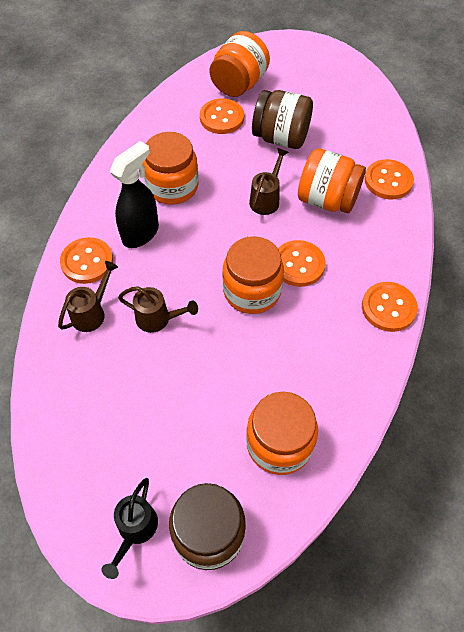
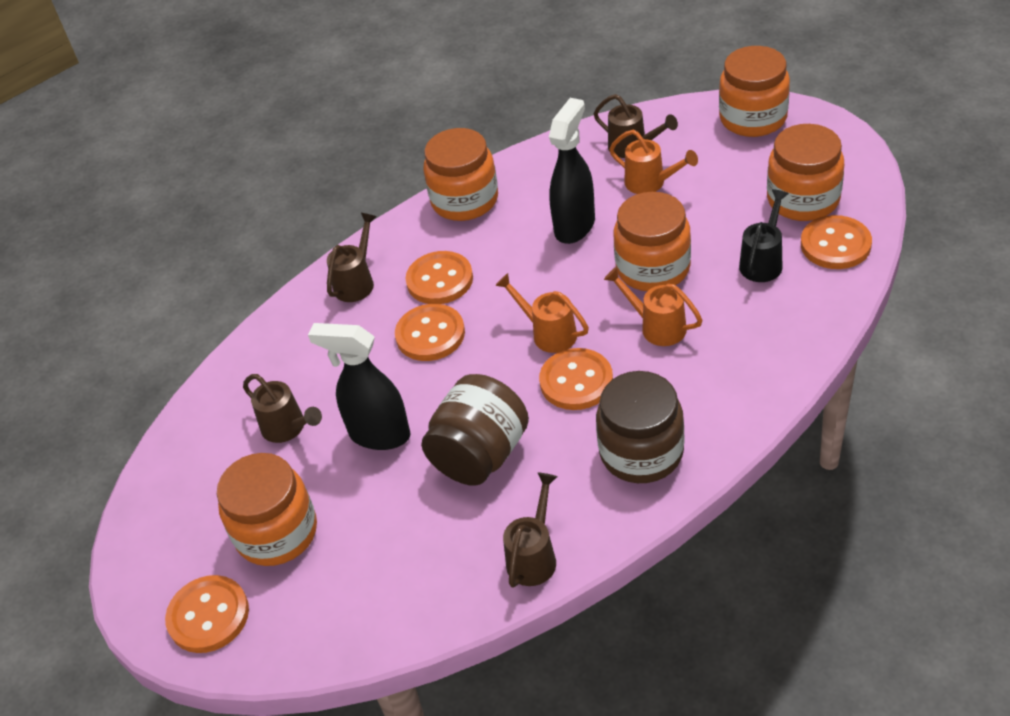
black spray bottle: 1 -> 2
brown watering can: 3 -> 4
orange watering can: 0 -> 3

